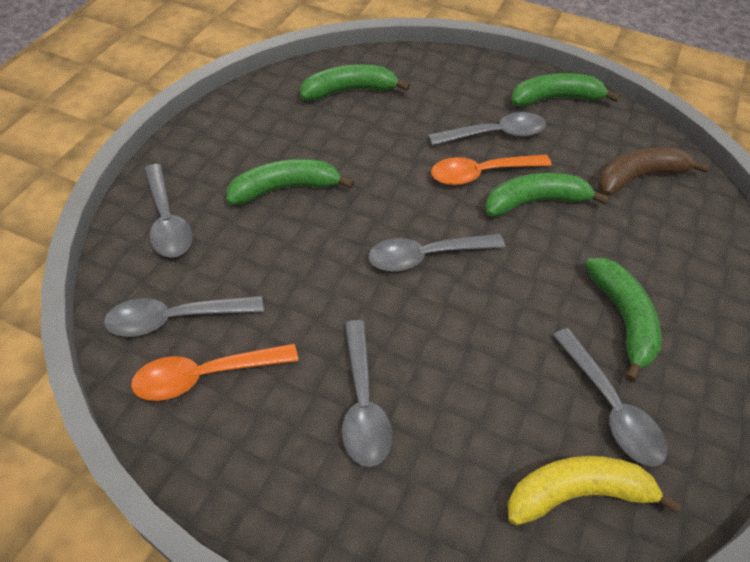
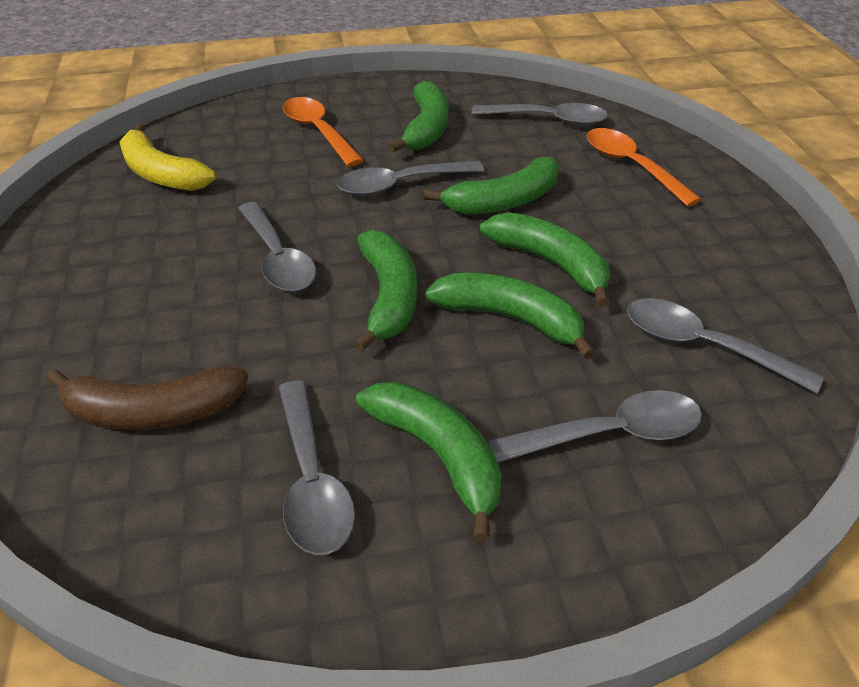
green banana: 5 -> 6

